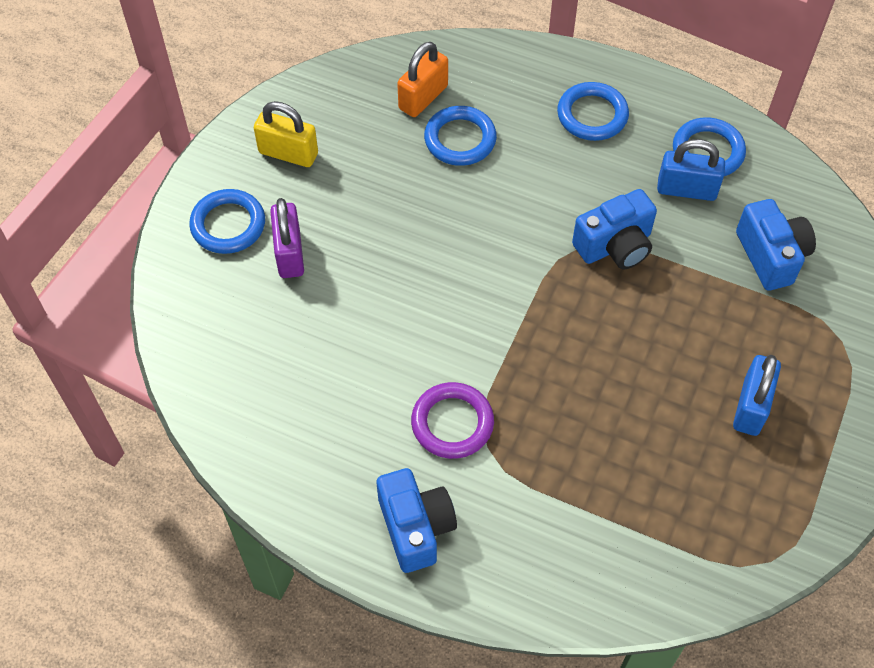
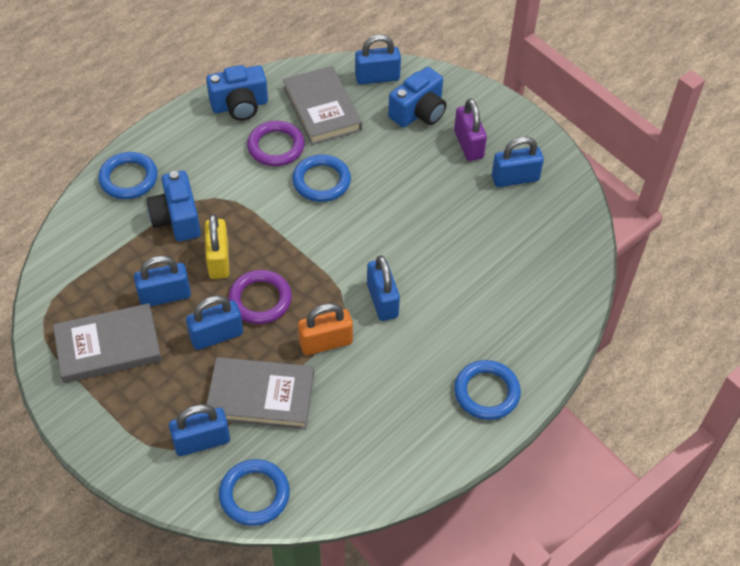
blue padlock: 2 -> 6
grey book: 0 -> 3
purple ring: 1 -> 2

